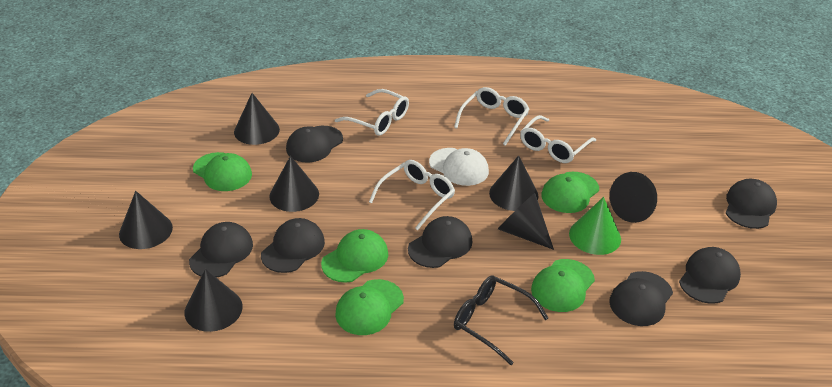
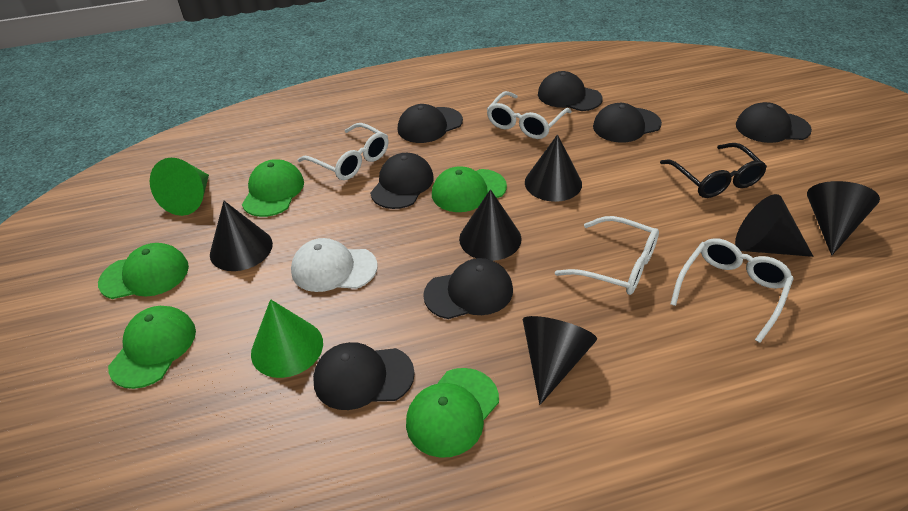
black cone: 7 -> 6
green cone: 1 -> 2

